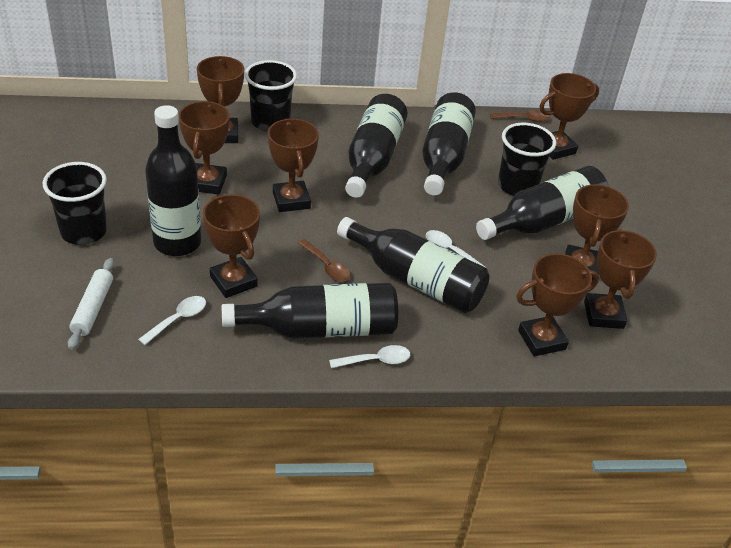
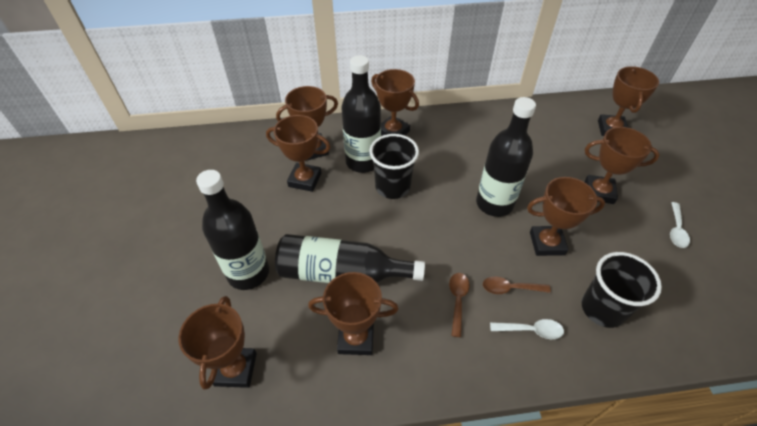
black bottle: 6 -> 4
black cup: 3 -> 2
white rolling pin: 1 -> 0
white spoon: 3 -> 2

